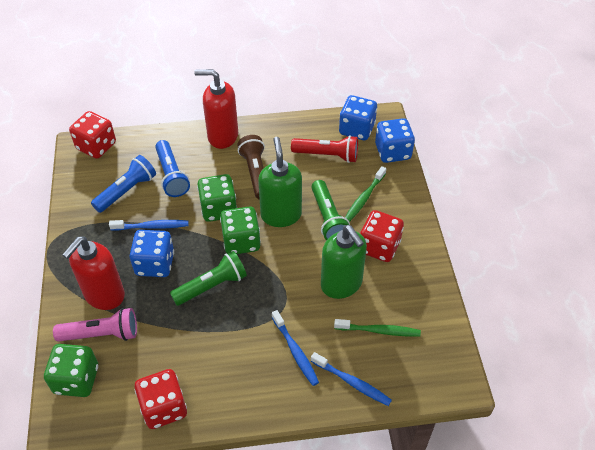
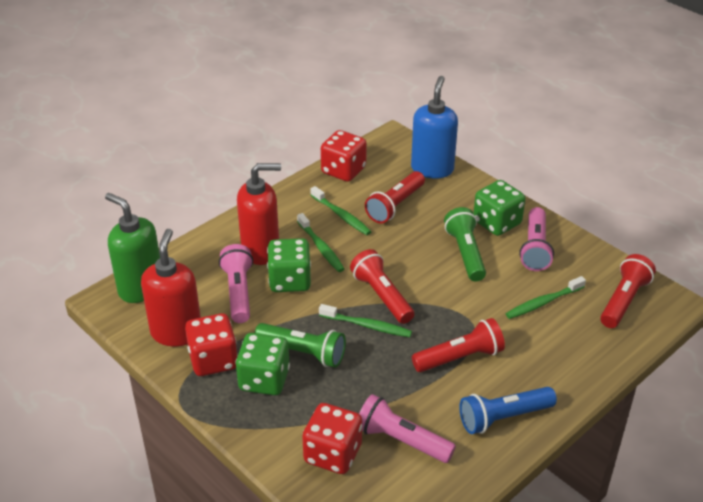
blue dice: 3 -> 0
blue flashlight: 2 -> 1
blue soap dispenser: 0 -> 1
blue toothbrush: 3 -> 0
brown flashlight: 1 -> 0
green soap dispenser: 2 -> 1
green toothbrush: 2 -> 4
pink flashlight: 1 -> 3
red flashlight: 1 -> 4

